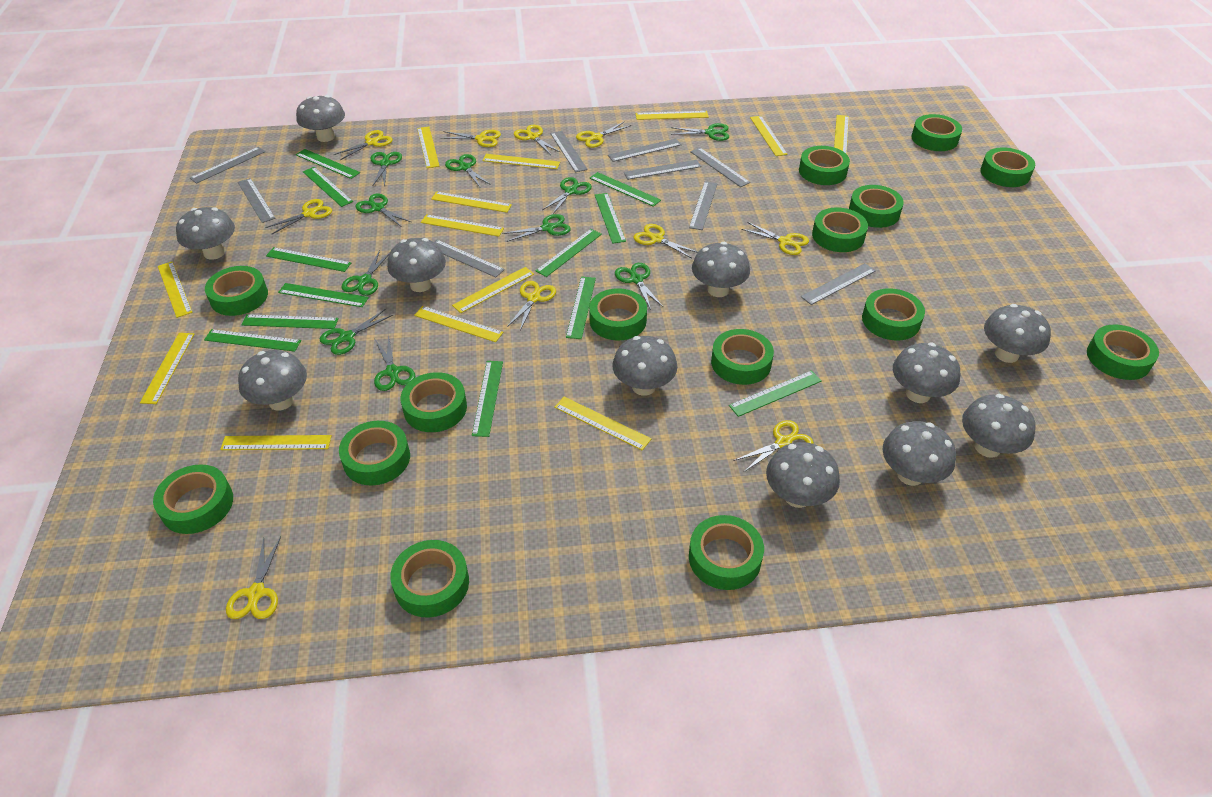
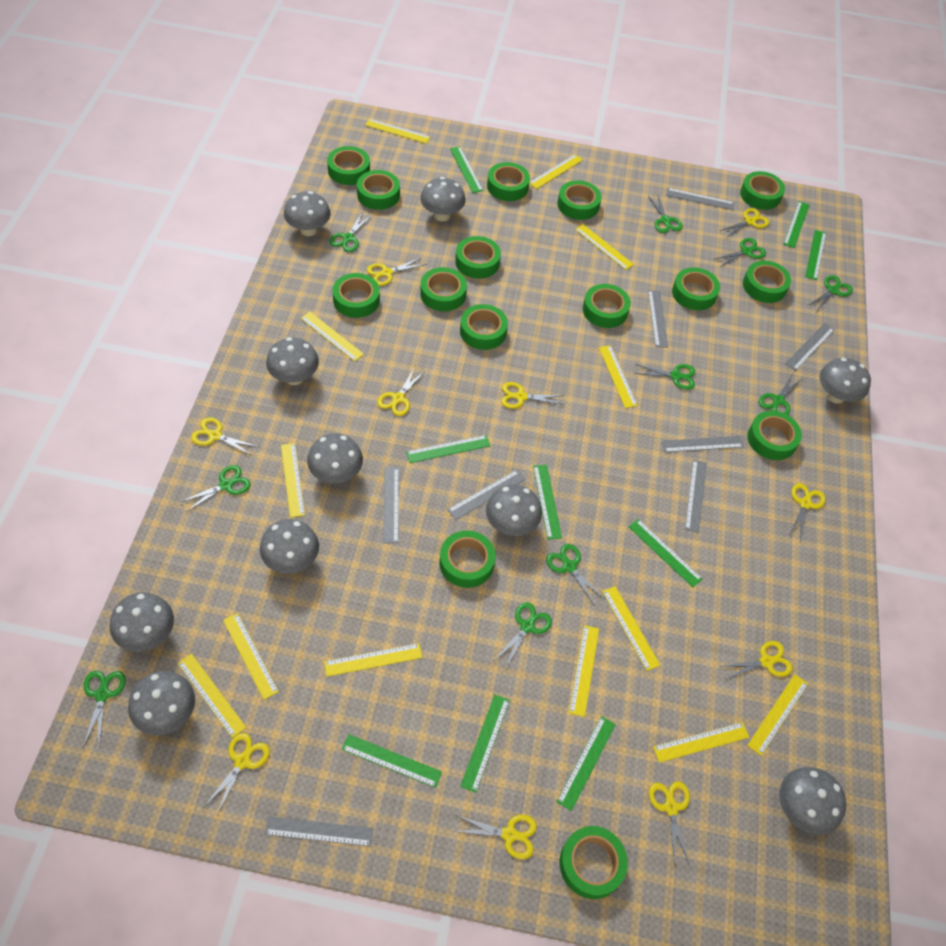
green ruler: 12 -> 9
grey mushroom: 11 -> 10
grey ruler: 9 -> 8

